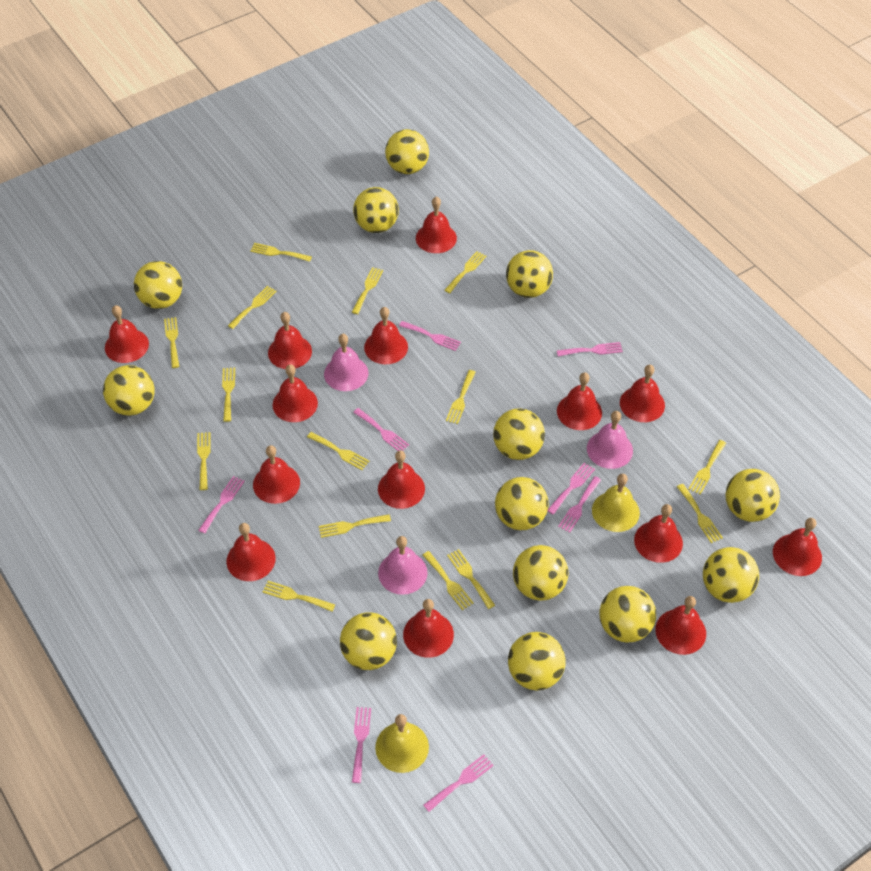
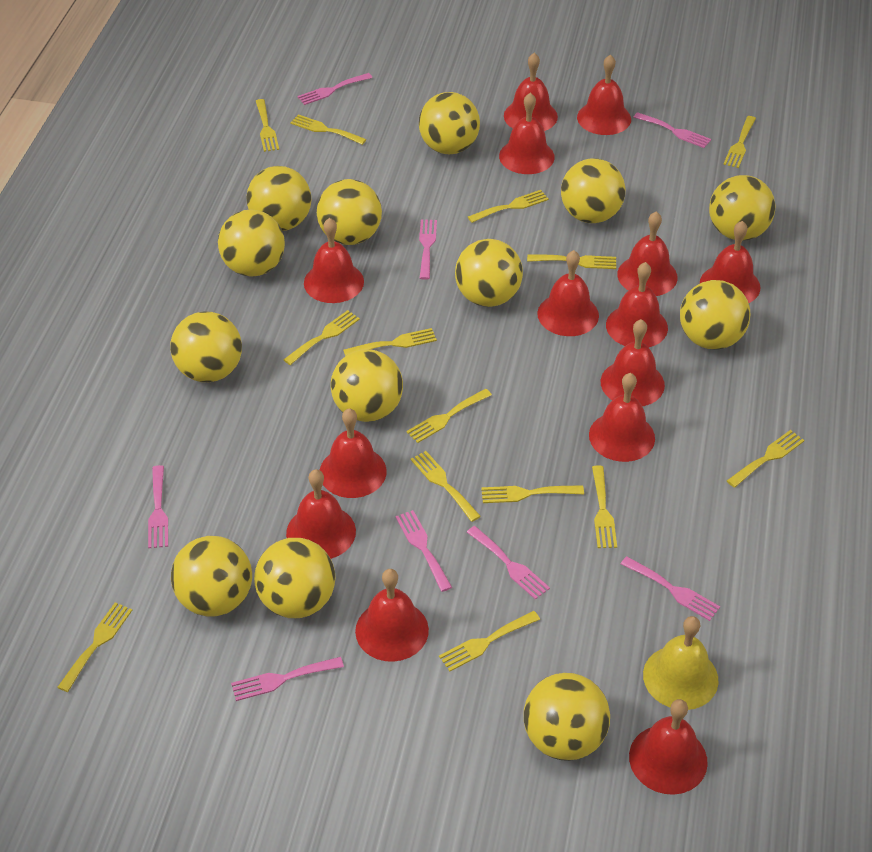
pink bell: 3 -> 0
yellow bell: 2 -> 1
yellow fork: 15 -> 14

